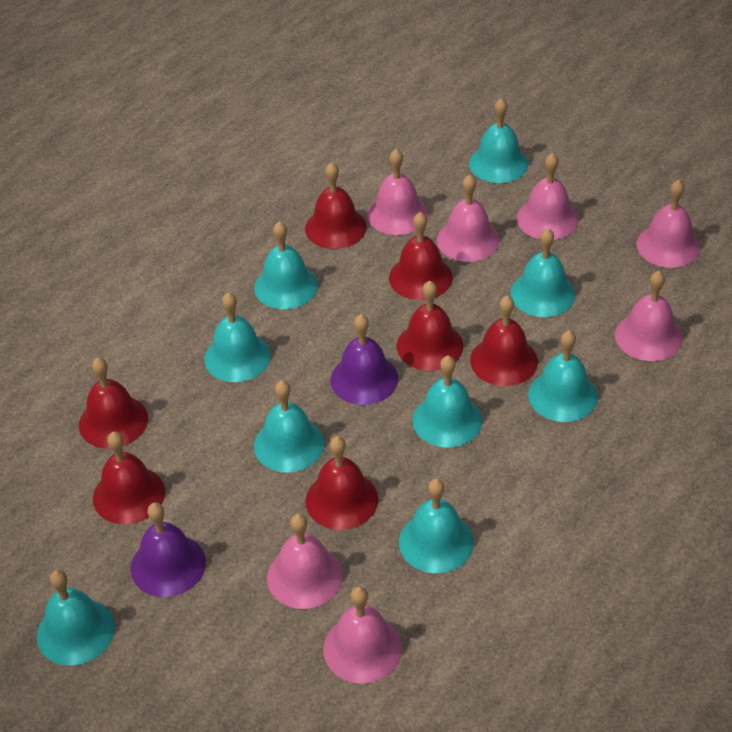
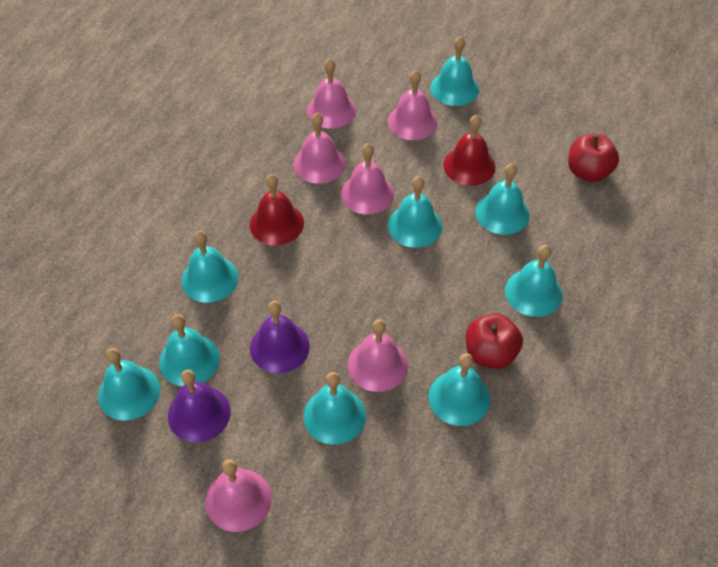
pink bell: 7 -> 6
red apple: 0 -> 2
red bell: 7 -> 2

